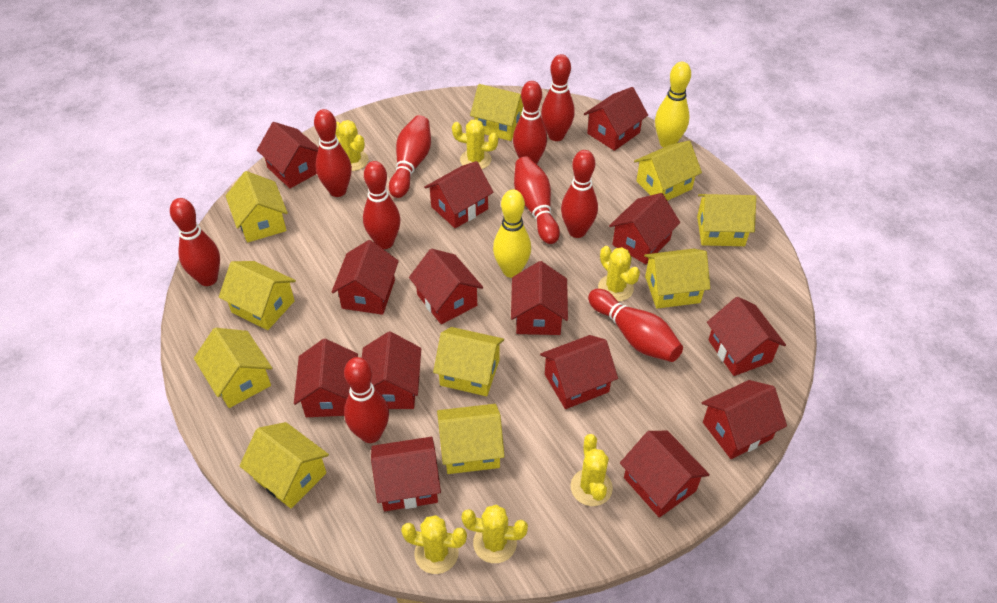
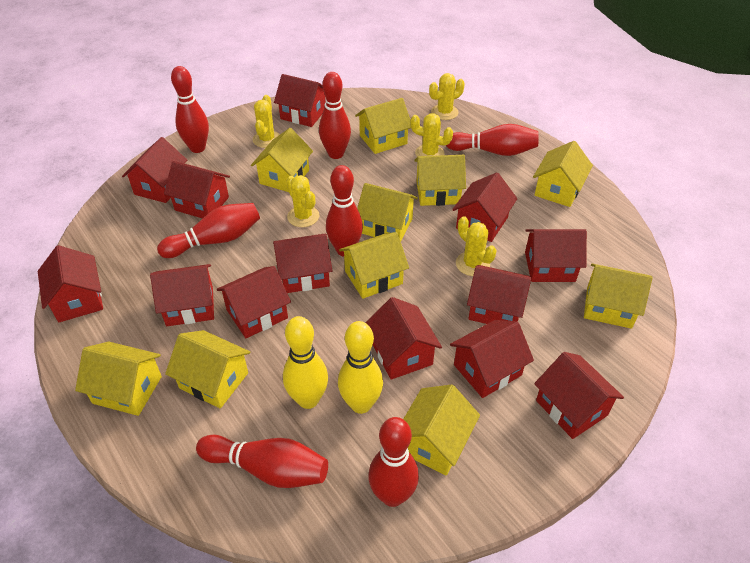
red bowling pin: 10 -> 7
red house: 14 -> 13
yellow cactus: 6 -> 5

